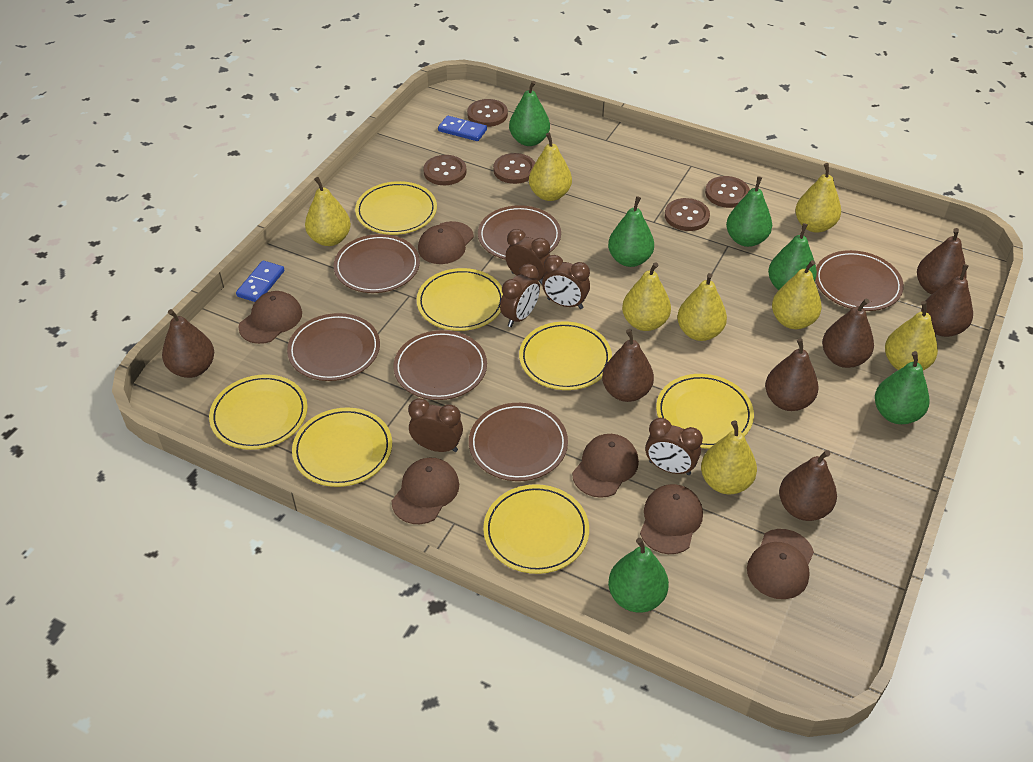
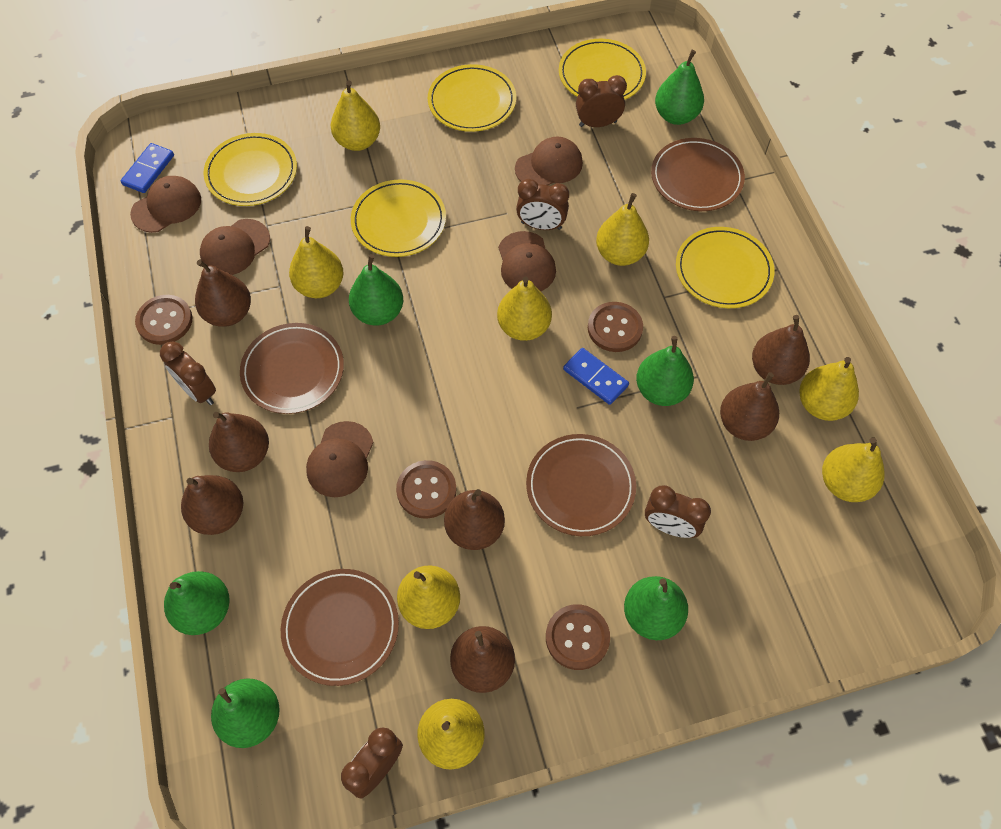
brown button: 5 -> 4
brown cap: 6 -> 5
brown plate: 6 -> 4
yellow plate: 7 -> 5

